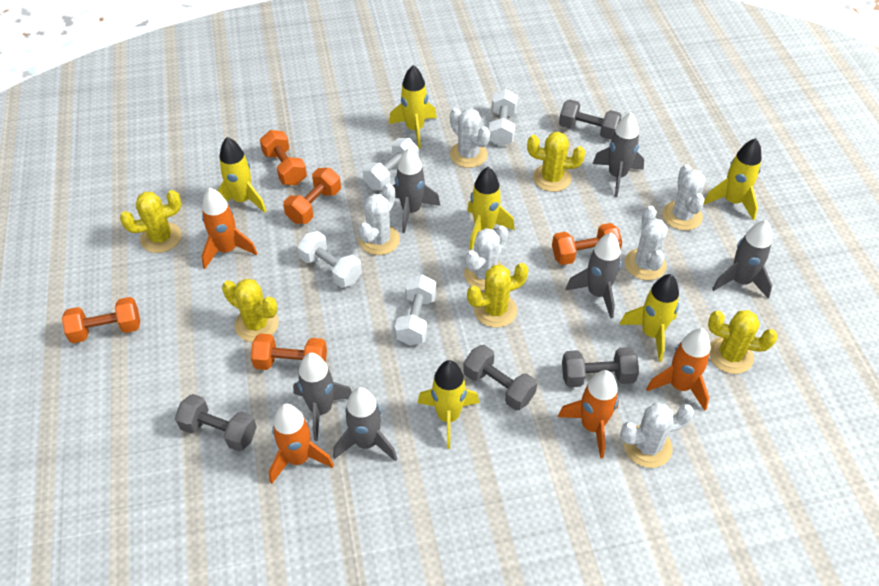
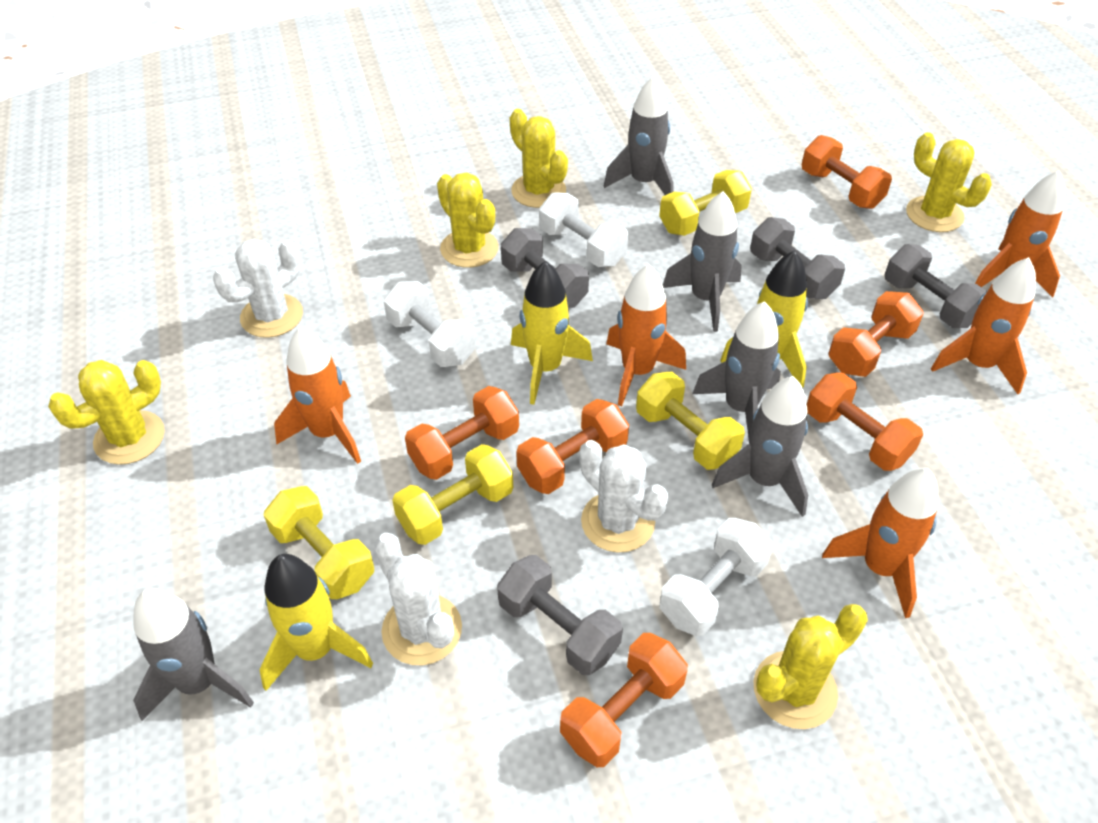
grey rocket: 6 -> 5
orange dumbbell: 5 -> 6
orange rocket: 4 -> 5
white cactus: 6 -> 3
white dumbbell: 4 -> 3
yellow dumbbell: 0 -> 4
yellow rocket: 6 -> 3

